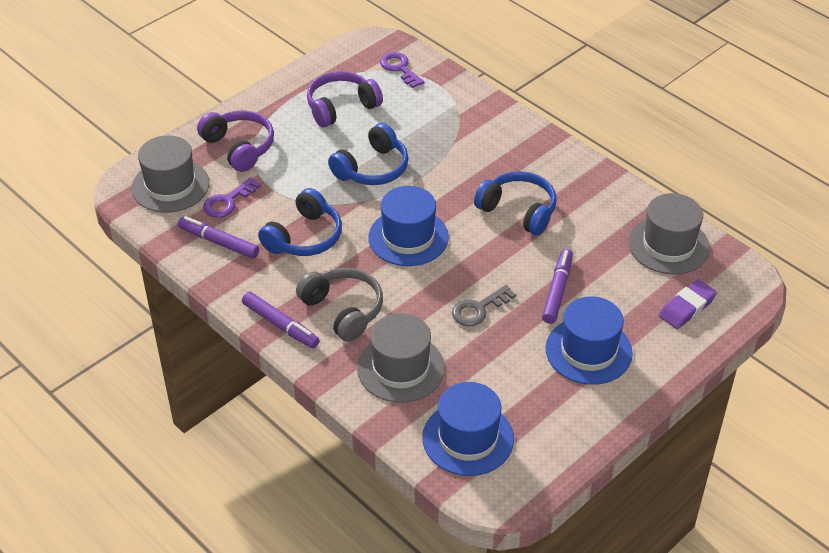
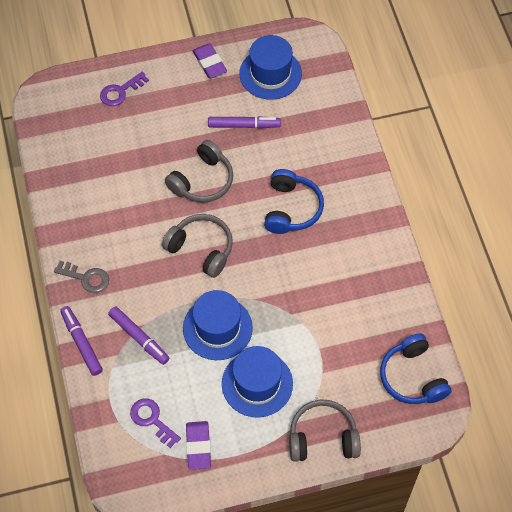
blue headphones: 3 -> 2
grey hat: 3 -> 0
grey headphones: 1 -> 3
purple eraser: 1 -> 2
purple headphones: 2 -> 0

